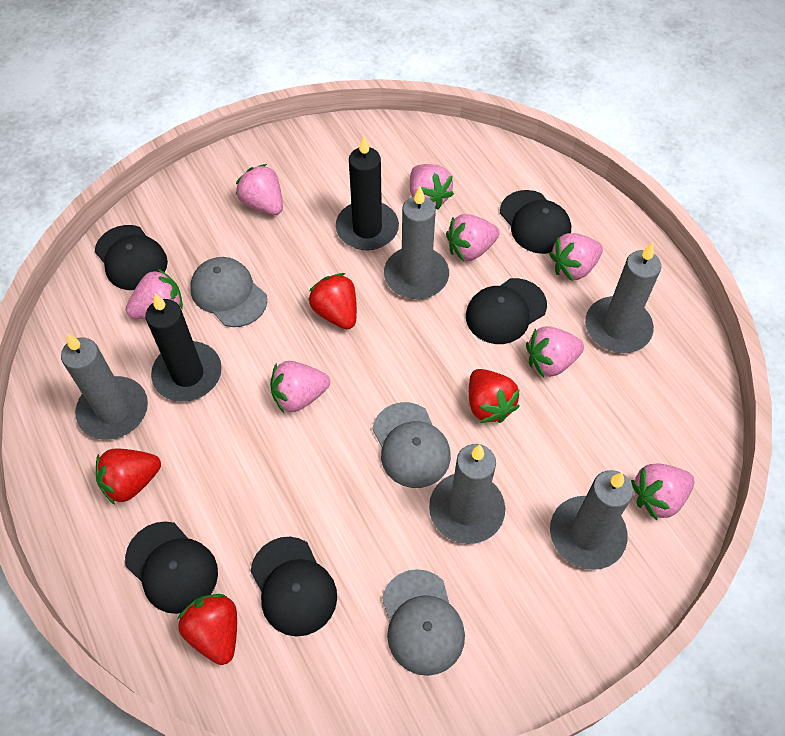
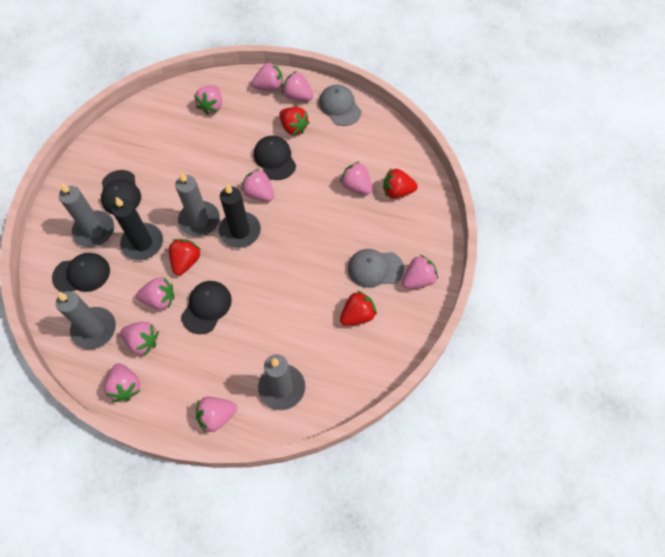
black cap: 5 -> 4
grey candle: 5 -> 4
grey cap: 3 -> 2
pink strawberry: 8 -> 10

